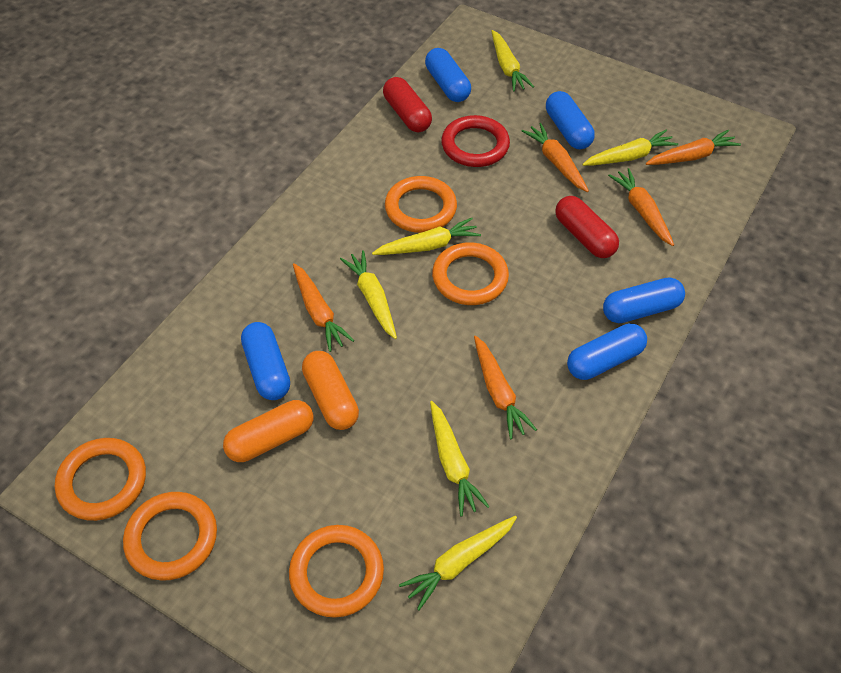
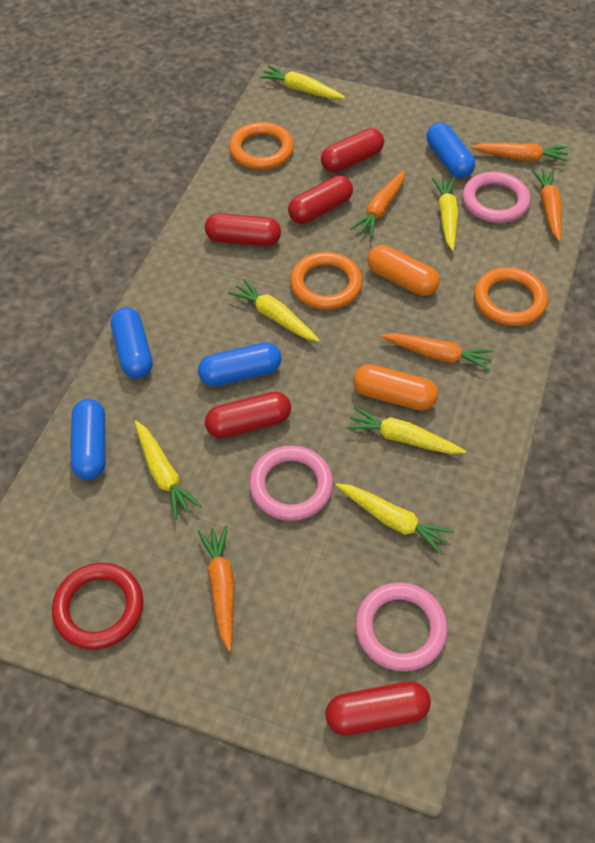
blue capsule: 5 -> 4
orange ring: 5 -> 3
pink ring: 0 -> 3
red capsule: 2 -> 5

